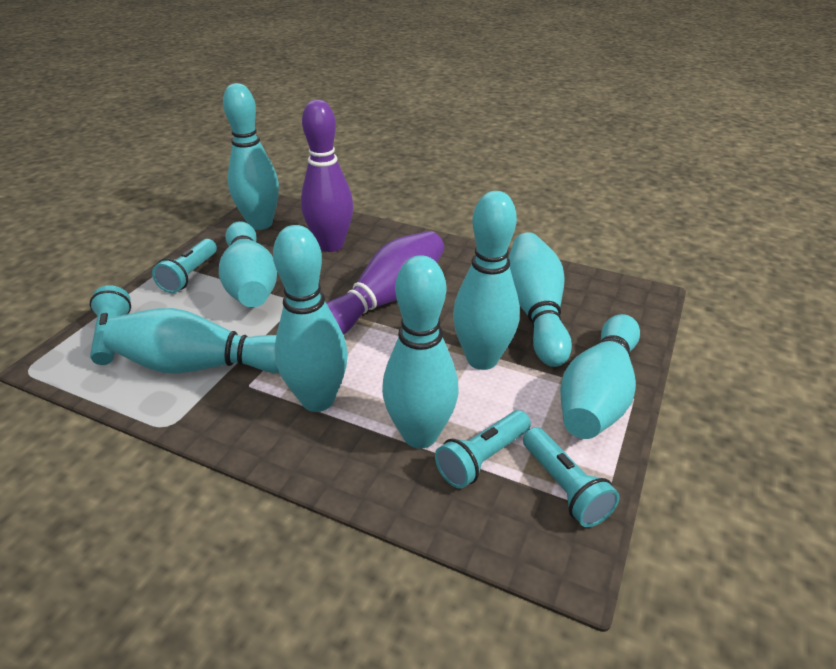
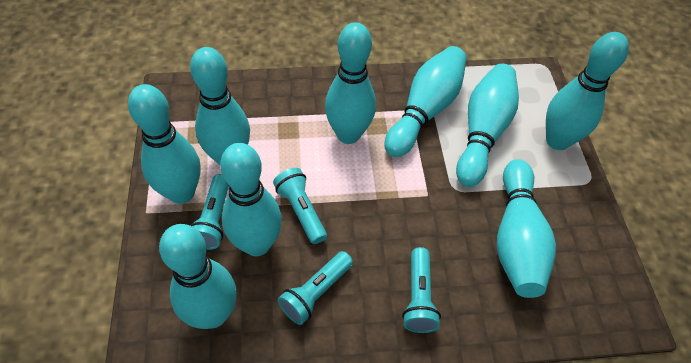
purple bowling pin: 2 -> 0
turquoise bowling pin: 8 -> 9

